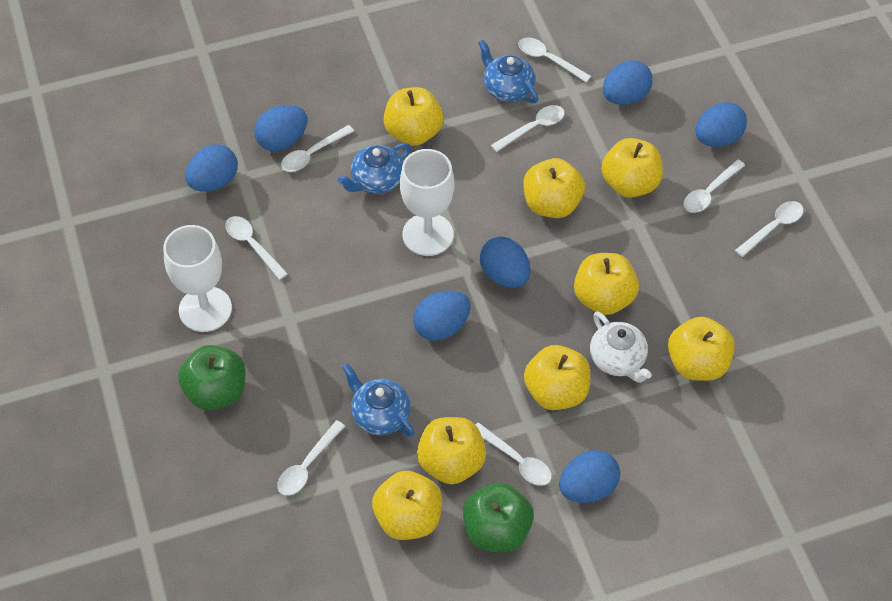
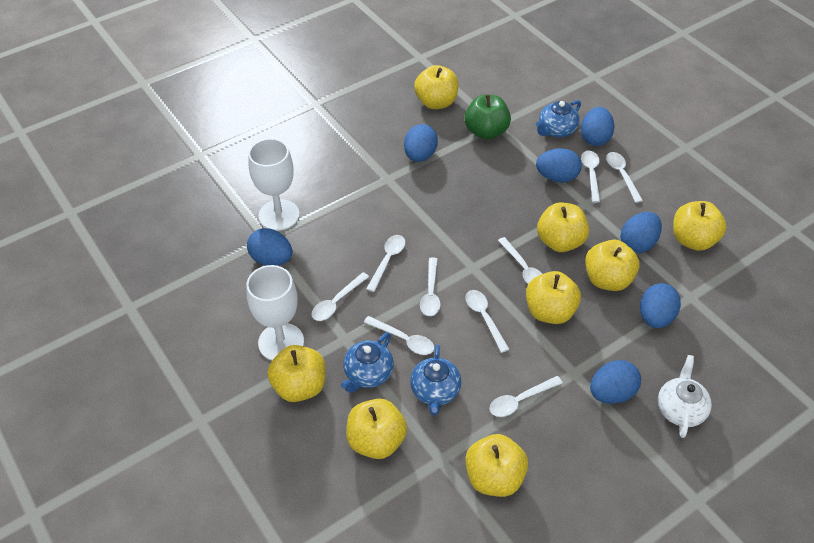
green apple: 2 -> 1
white spoon: 8 -> 9

